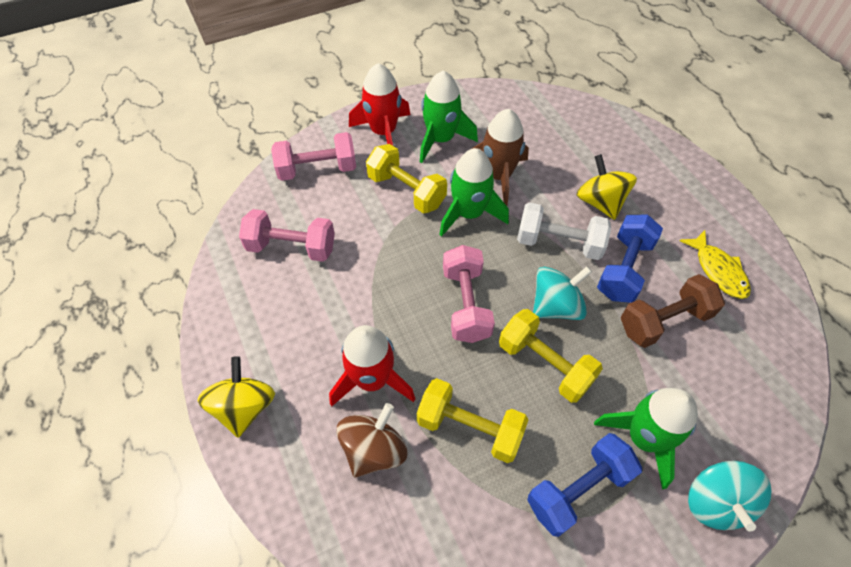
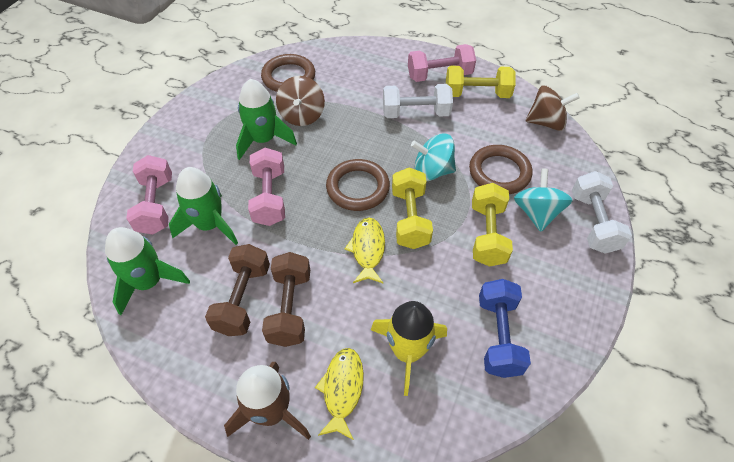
blue dumbbell: 2 -> 1
brown dumbbell: 1 -> 2
brown ring: 0 -> 3
brown spinning top: 1 -> 2
red rocket: 2 -> 0
white dumbbell: 1 -> 2
yellow fish: 1 -> 2
yellow rocket: 0 -> 1
yellow spinning top: 2 -> 0

